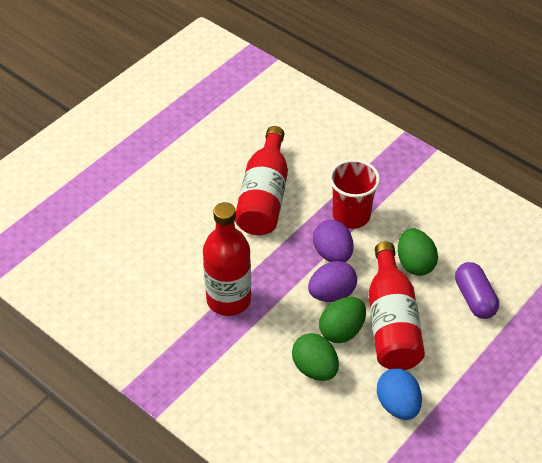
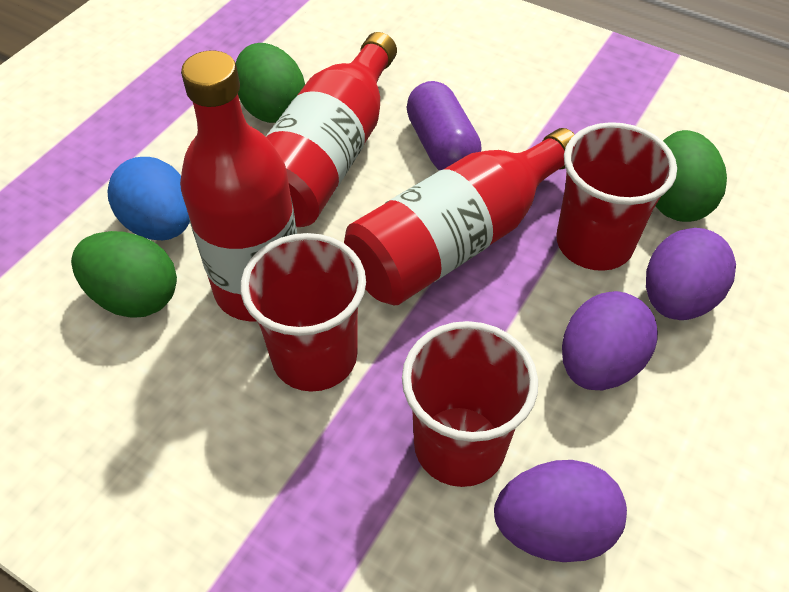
purple egg: 2 -> 3
red cup: 1 -> 3

